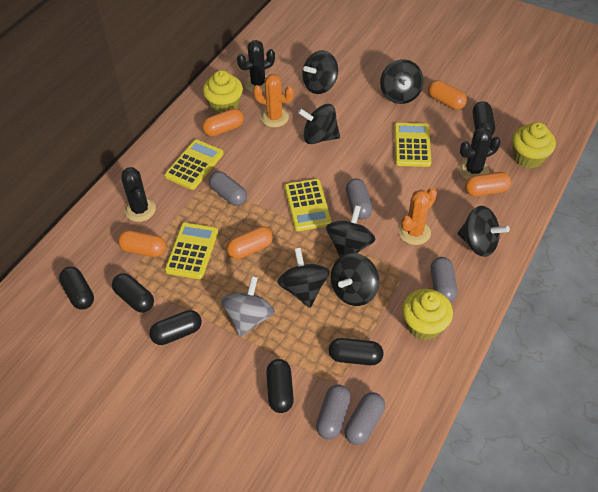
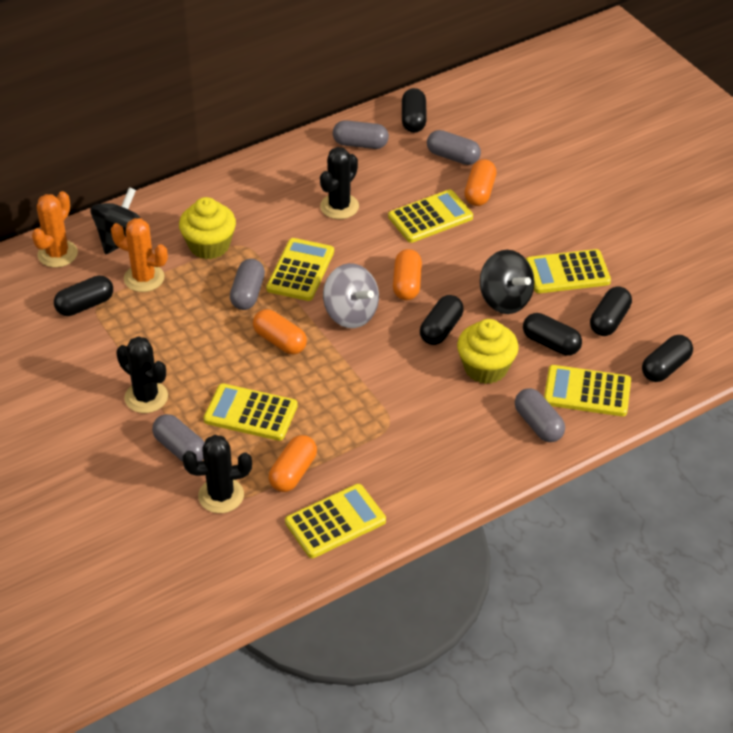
black spinning top: 7 -> 2
orange capsule: 5 -> 4
yellow calculator: 4 -> 6
yellow cupcake: 3 -> 2

